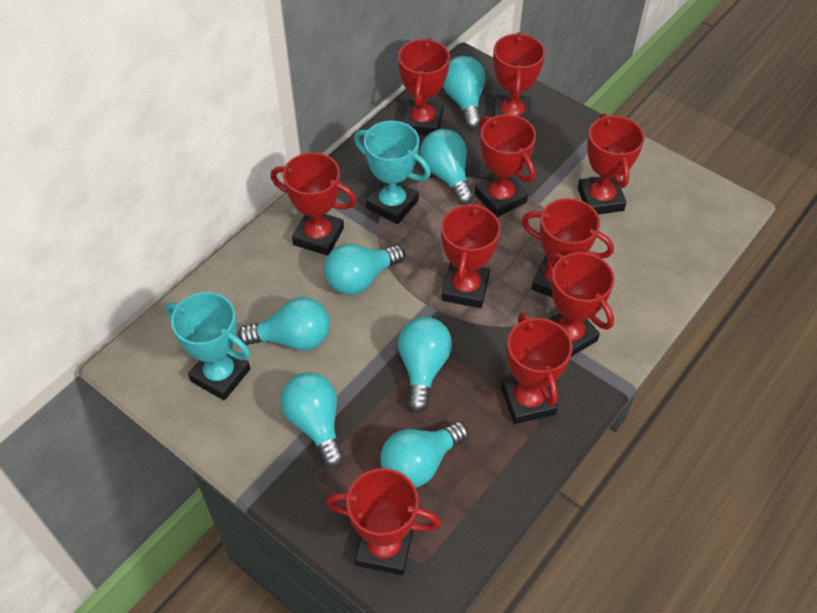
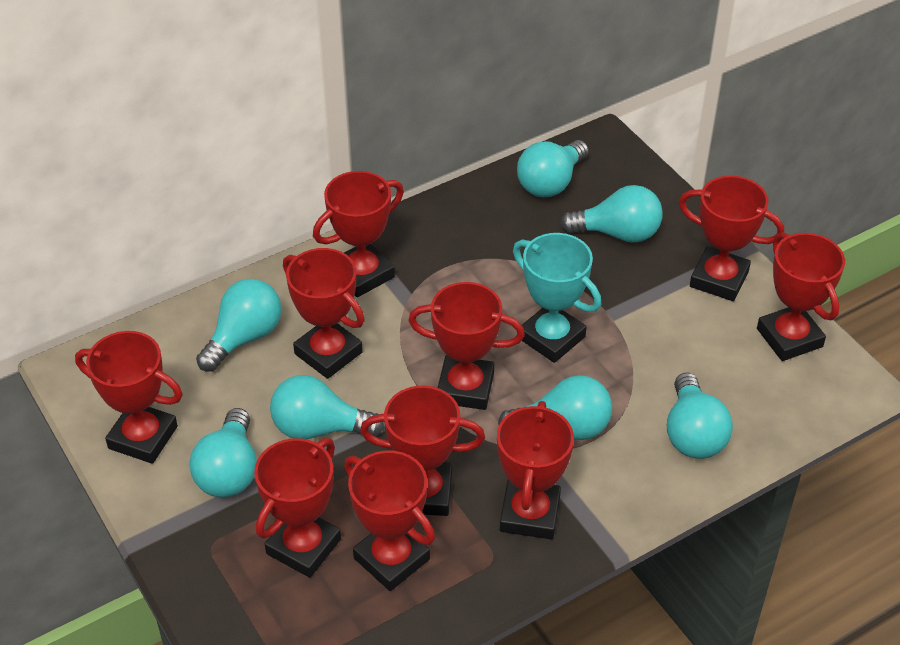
turquoise trophy: 2 -> 1

